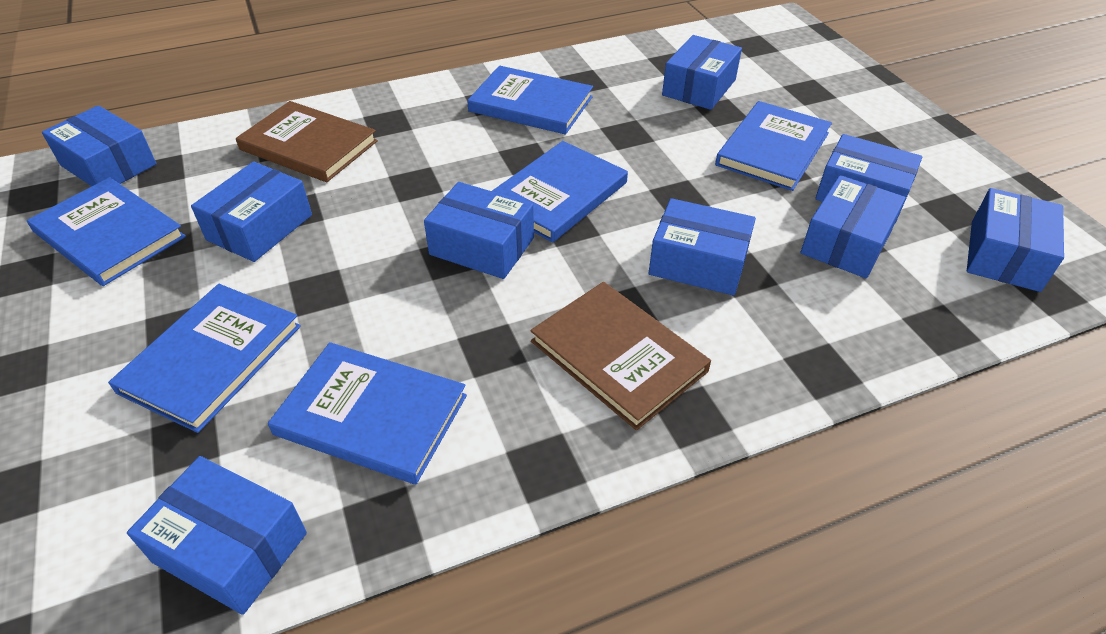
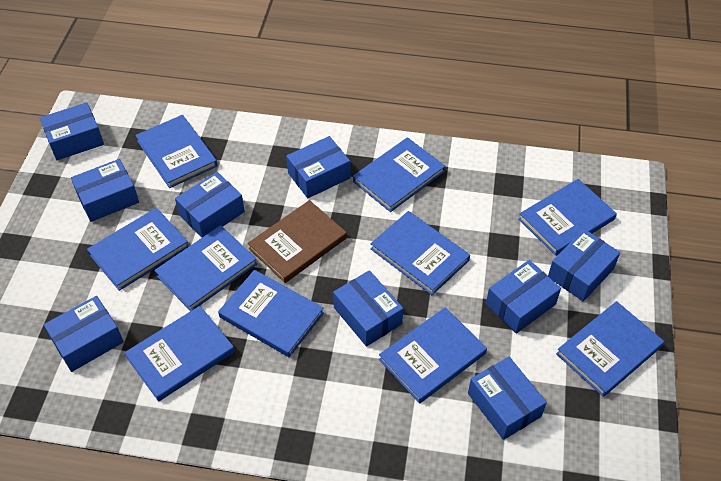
blue book: 6 -> 10
brown book: 2 -> 1

